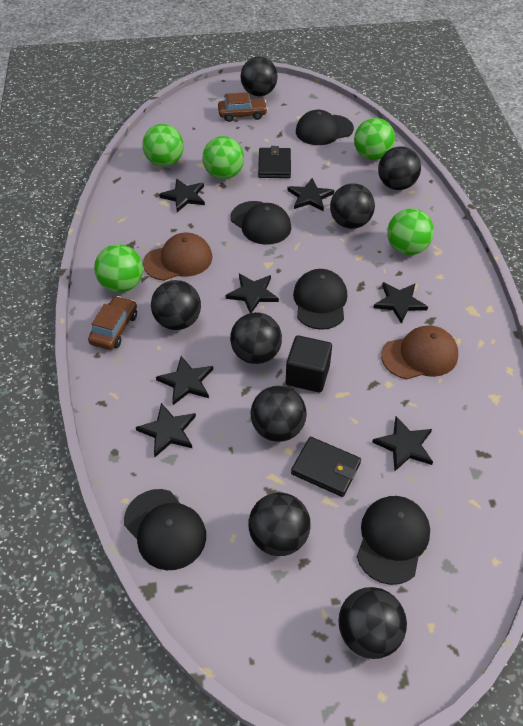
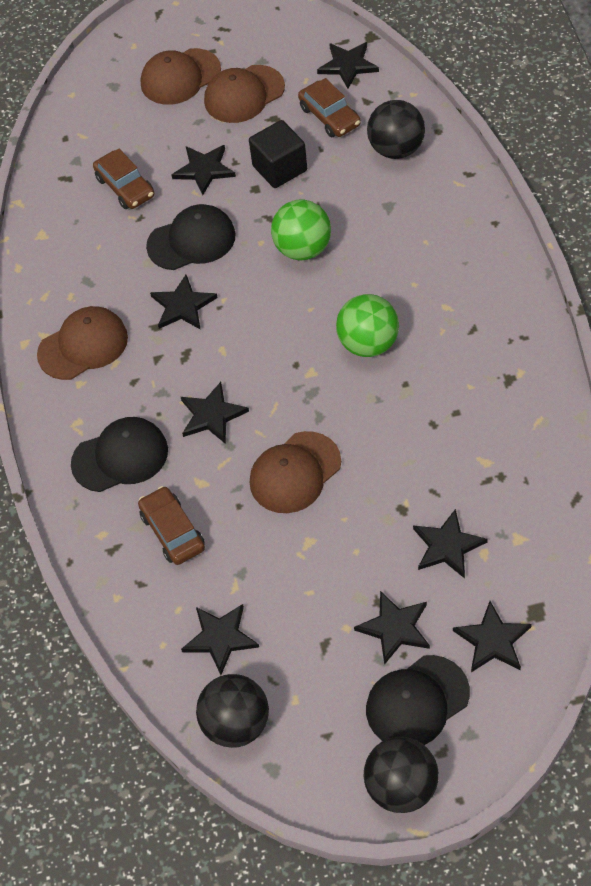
black ball: 8 -> 3
black cap: 5 -> 3
black star: 7 -> 8
black wallet: 2 -> 0
brown cap: 2 -> 4
brown car: 2 -> 3
green ball: 5 -> 2

